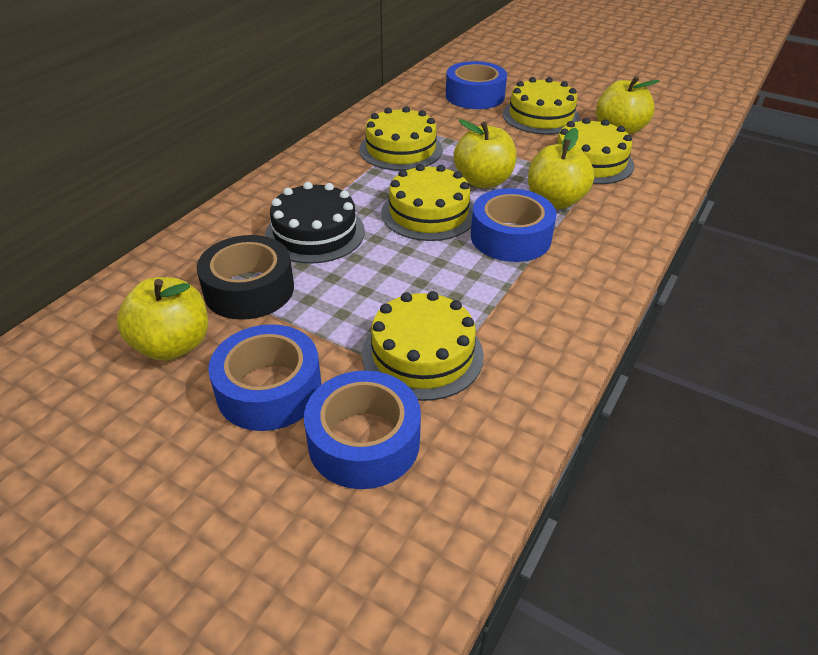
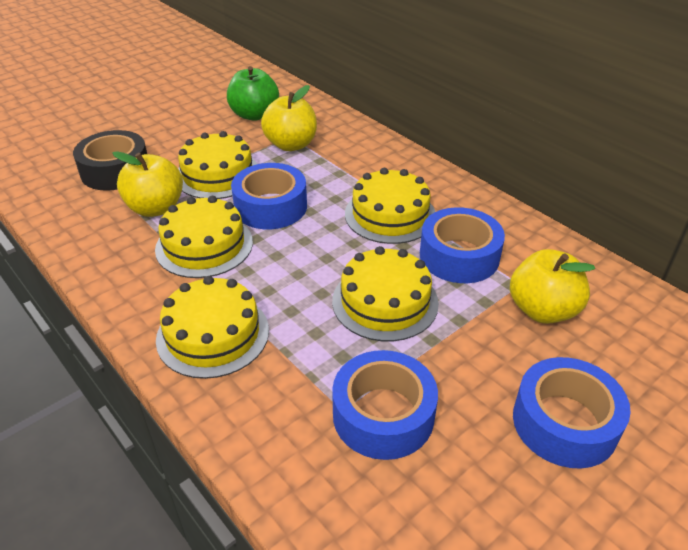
black cake: 1 -> 0
green apple: 0 -> 1
yellow apple: 4 -> 3

